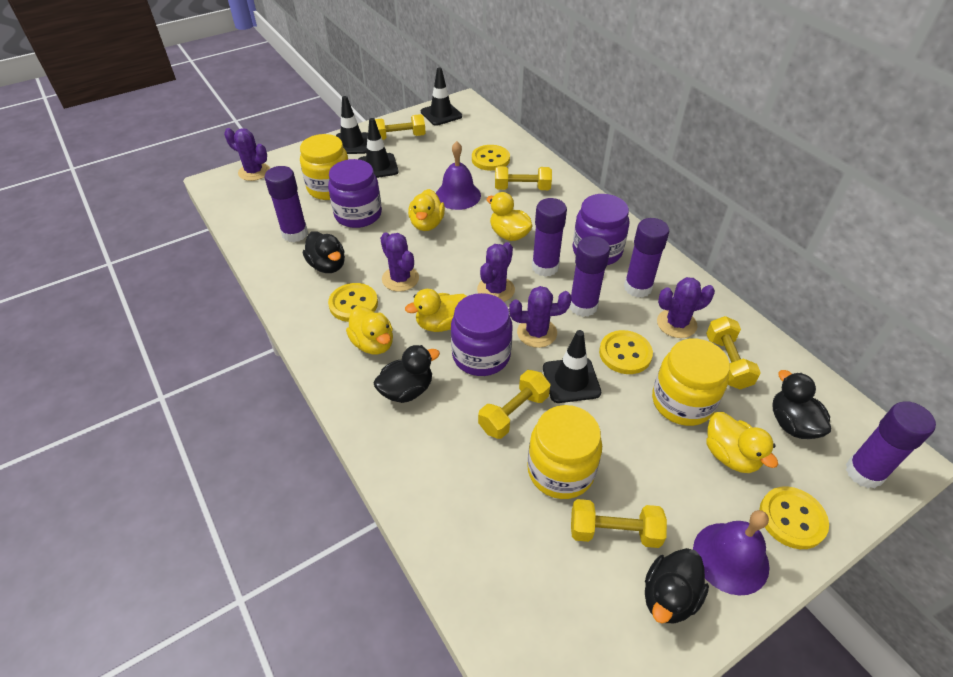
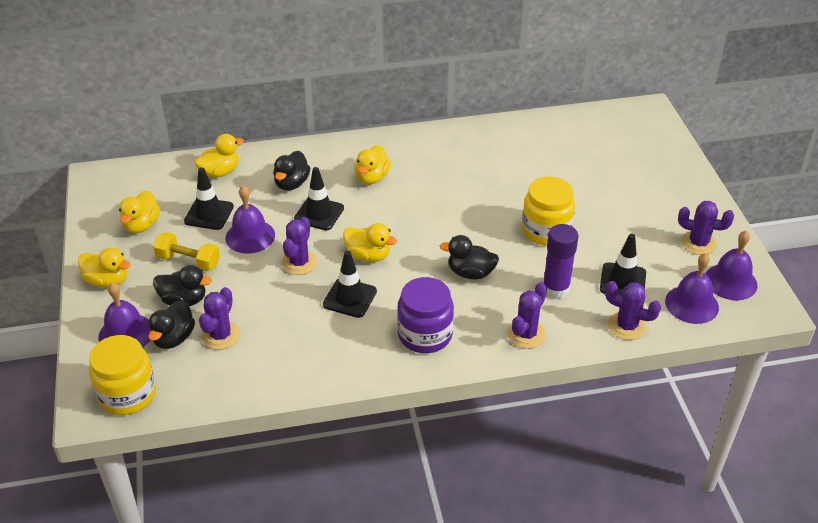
purple bell: 2 -> 4
purple glue stick: 5 -> 1
purple jar: 3 -> 1
yellow button: 4 -> 0
yellow dumbbell: 5 -> 1
yellow jar: 3 -> 2

